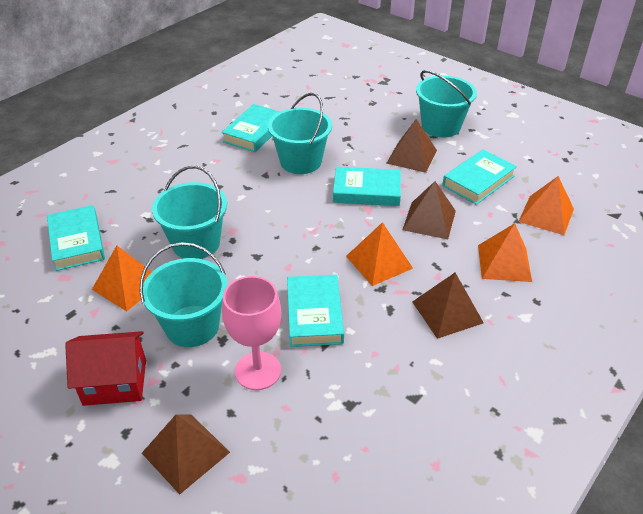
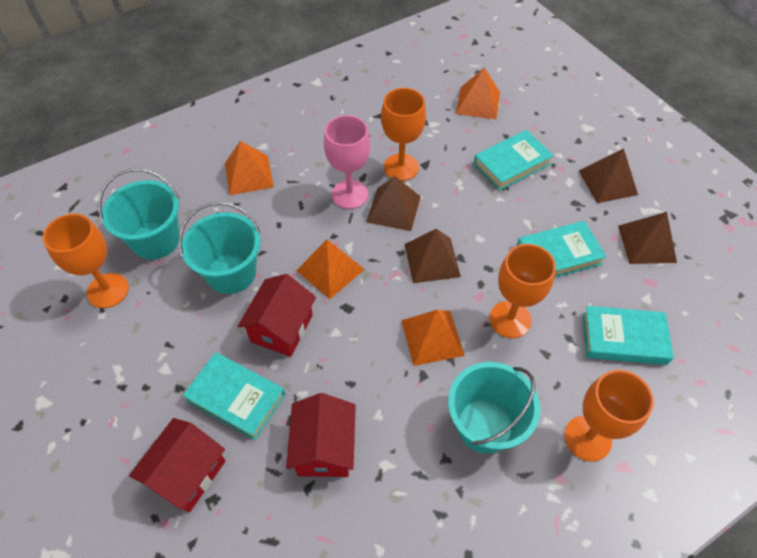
orange goblet: 0 -> 4
red house: 1 -> 3
turquoise book: 5 -> 4
turquoise bucket: 4 -> 3

